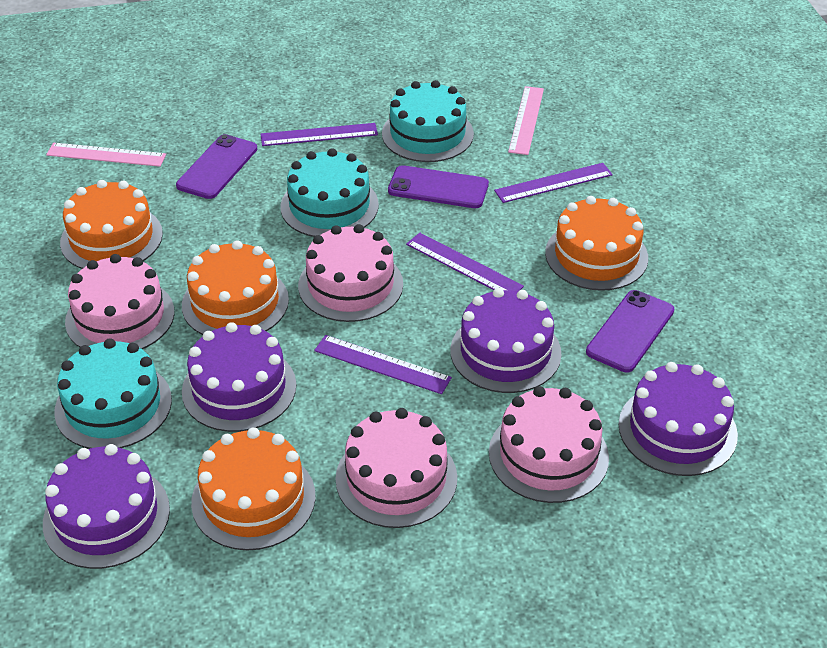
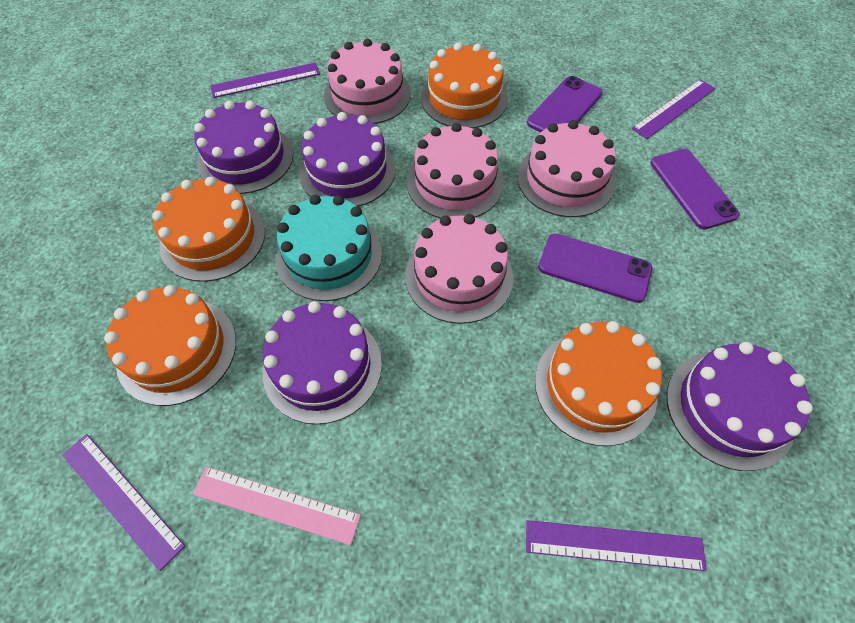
pink ruler: 2 -> 1
turquoise cake: 3 -> 1

